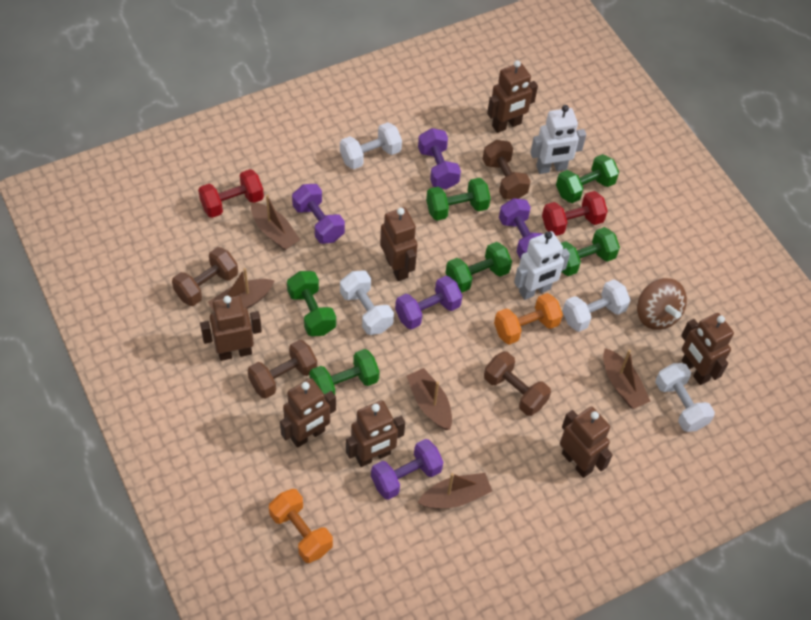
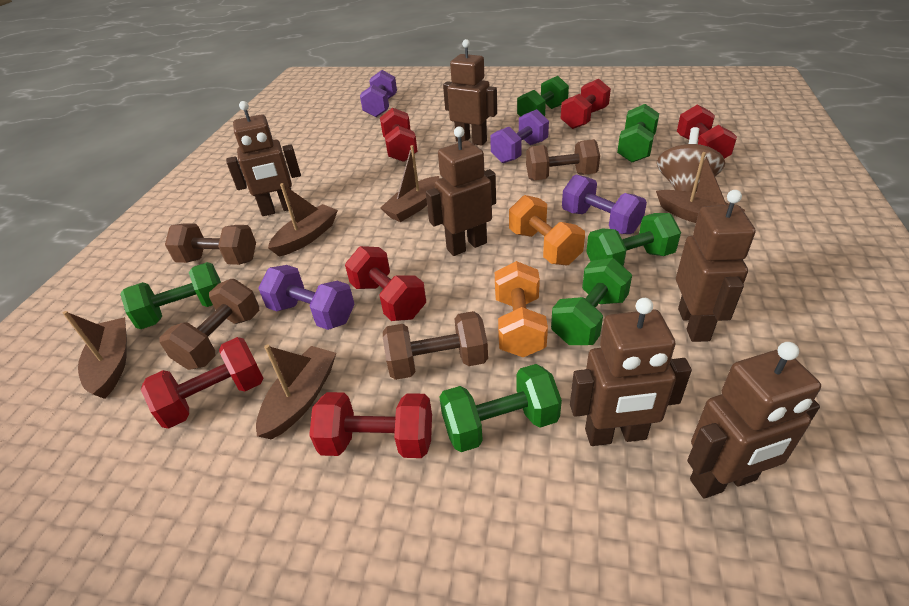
brown robot: 7 -> 6
purple dumbbell: 5 -> 4
red dumbbell: 2 -> 6
white dumbbell: 4 -> 0
white robot: 2 -> 0

